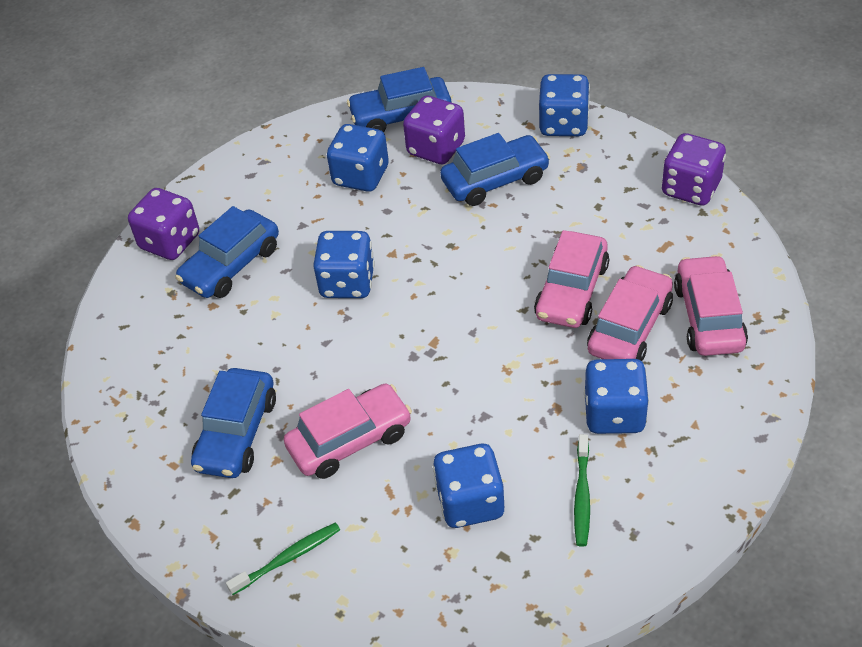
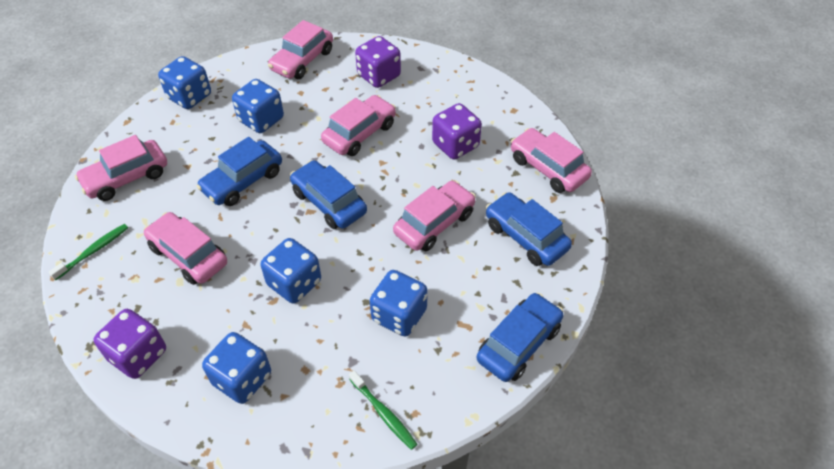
pink car: 4 -> 6

